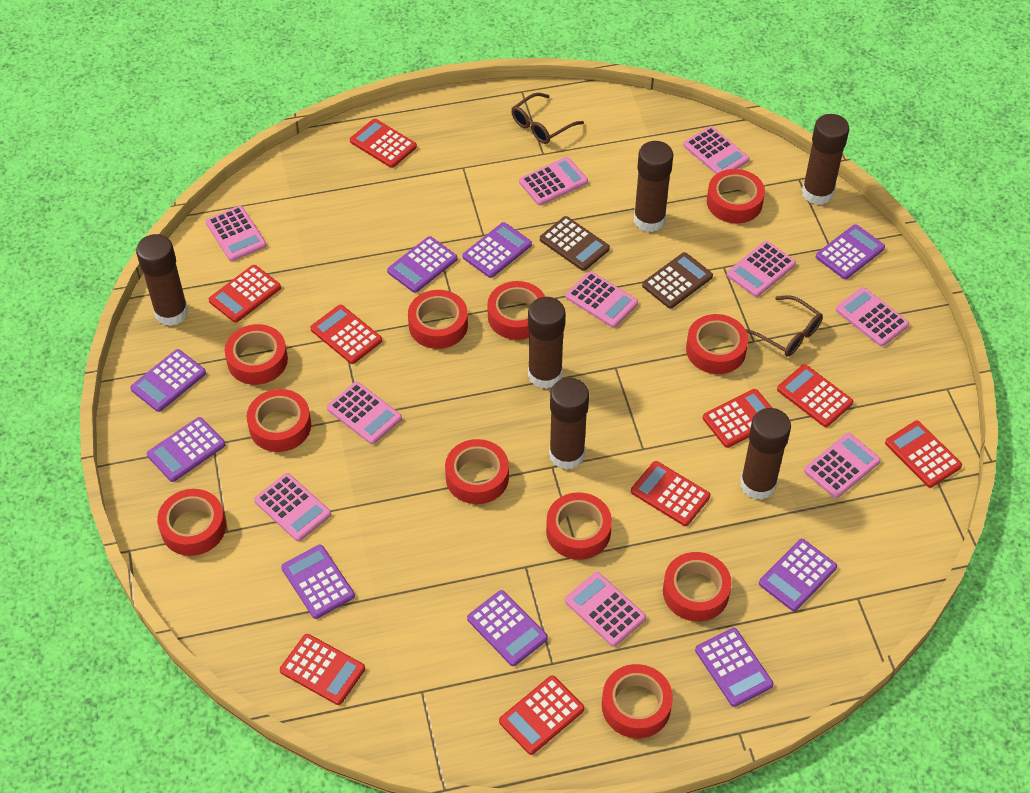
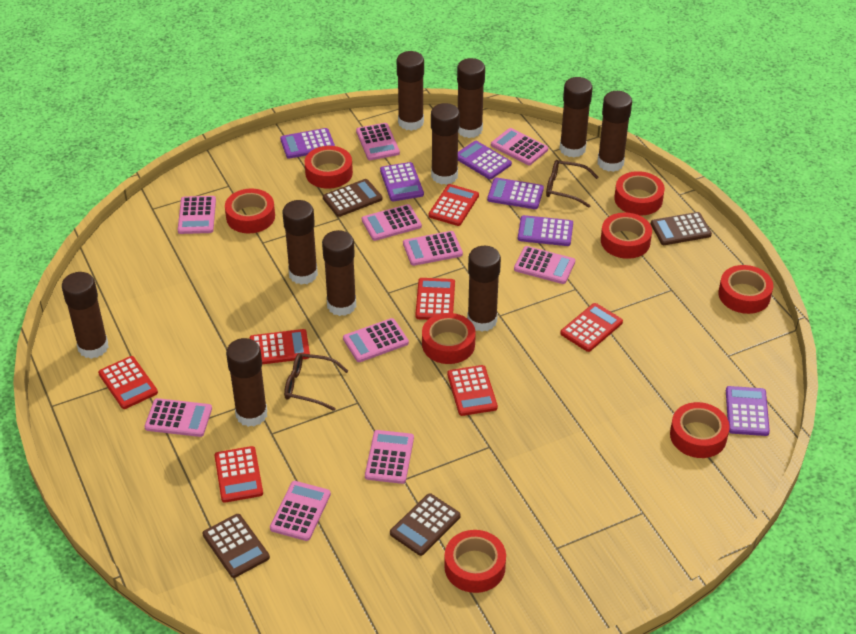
brown calculator: 2 -> 4
brown glue stick: 6 -> 10
purple calculator: 9 -> 6
red calculator: 9 -> 7
red tape: 11 -> 8

